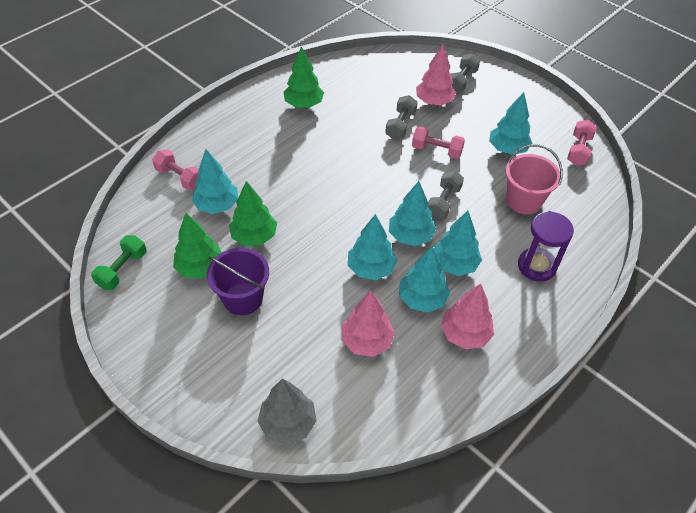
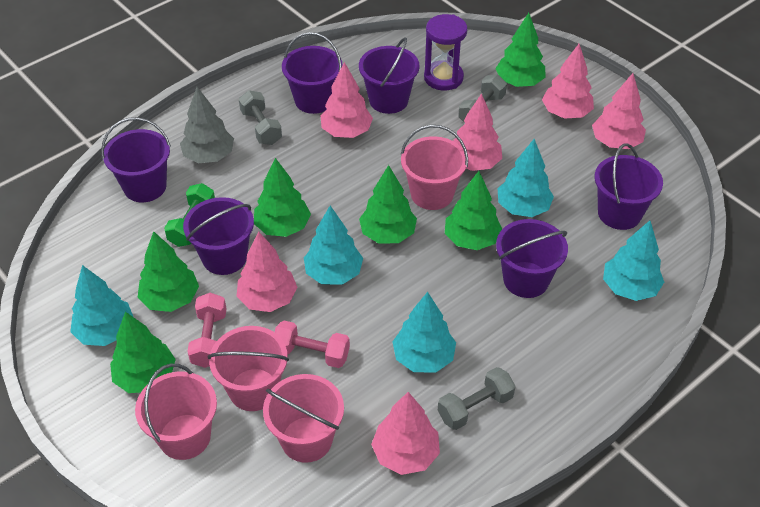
green tree: 3 -> 6
pink bucket: 1 -> 4
pink dumbbell: 3 -> 2
pink tree: 3 -> 6
purple bucket: 1 -> 6
turquoise tree: 6 -> 5

